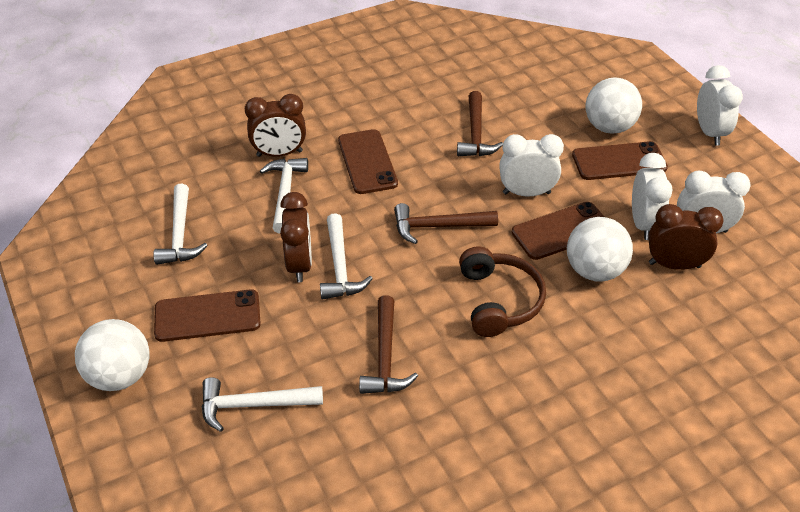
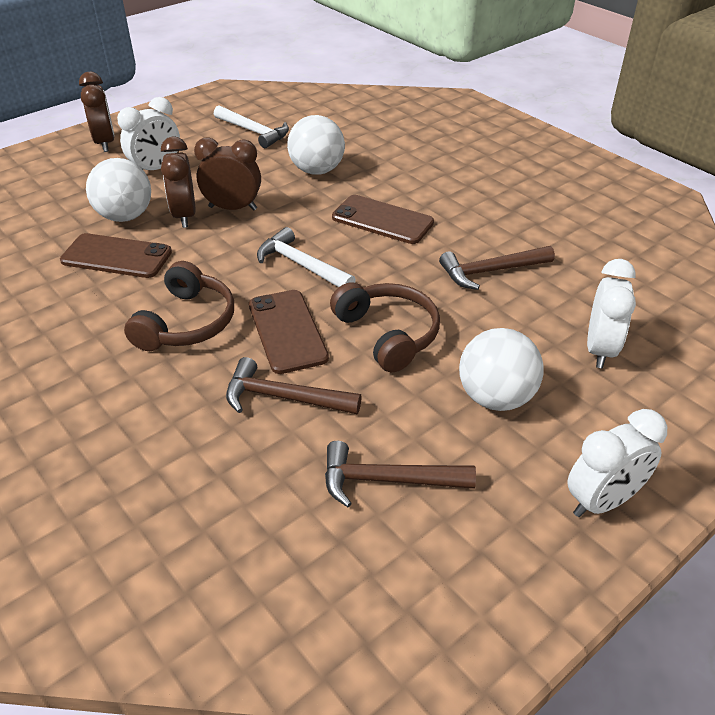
brown headphones: 1 -> 2
brown phone: 4 -> 3
white clock: 4 -> 3
white hammer: 4 -> 2

